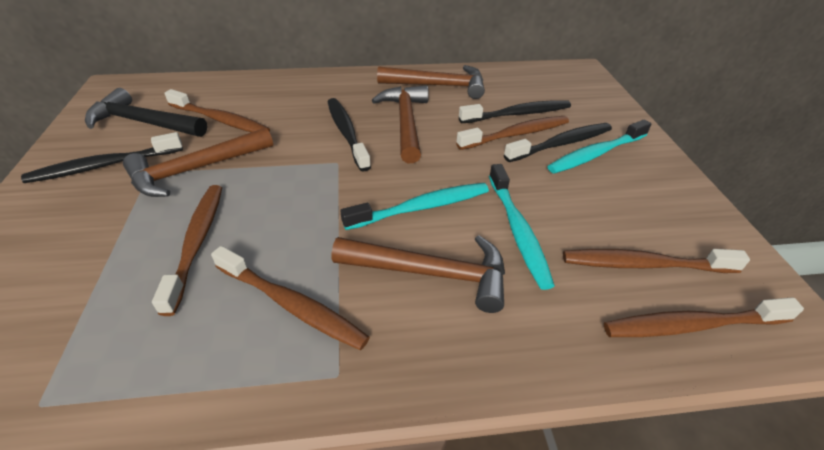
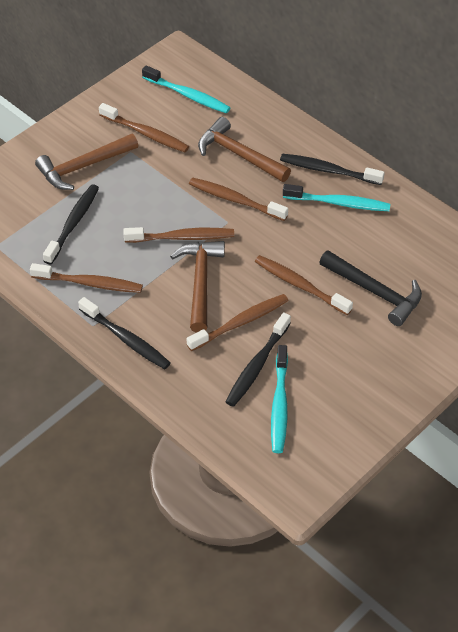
brown hammer: 4 -> 3

